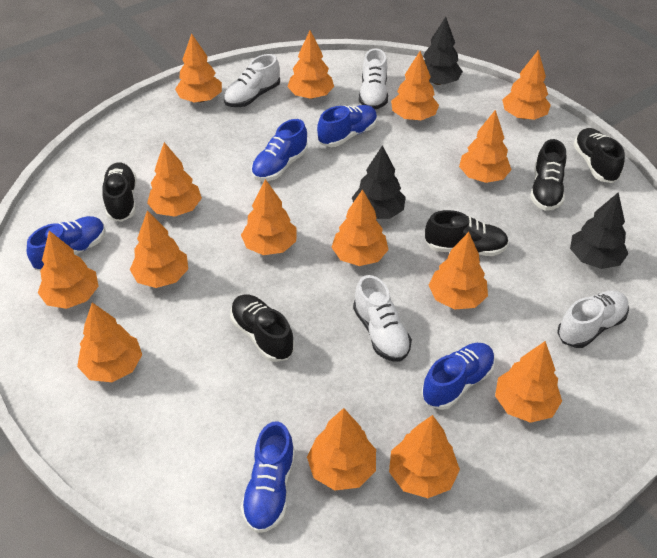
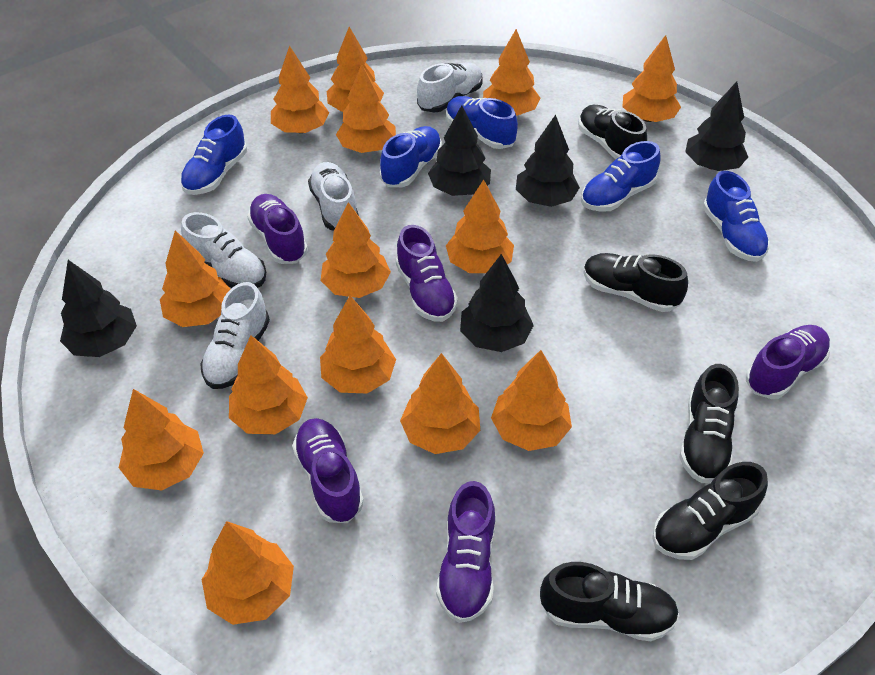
black tree: 3 -> 5
orange tree: 15 -> 14
purple shoe: 0 -> 5

